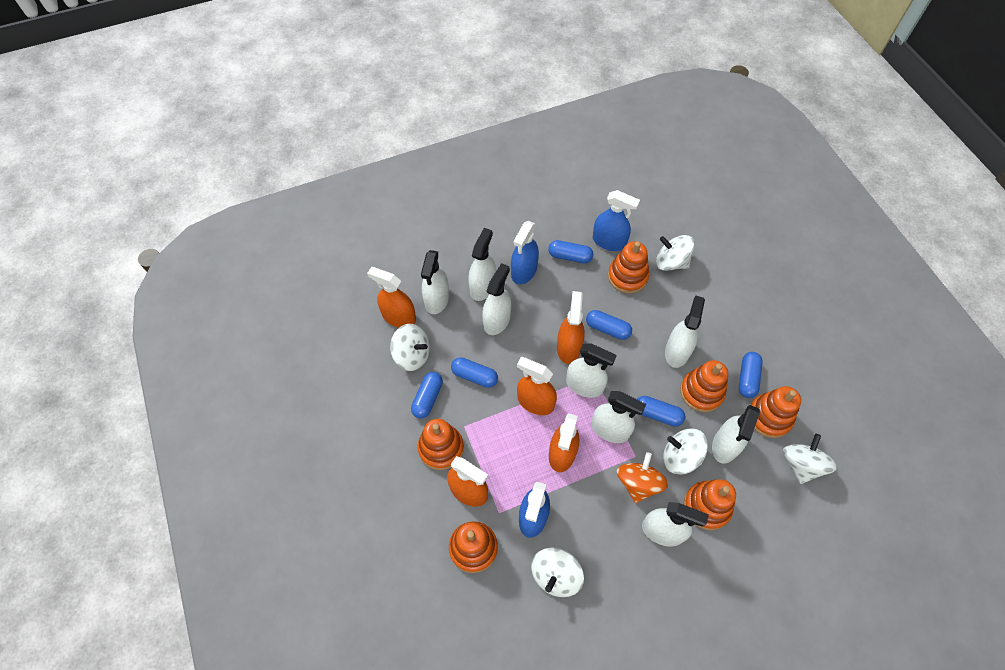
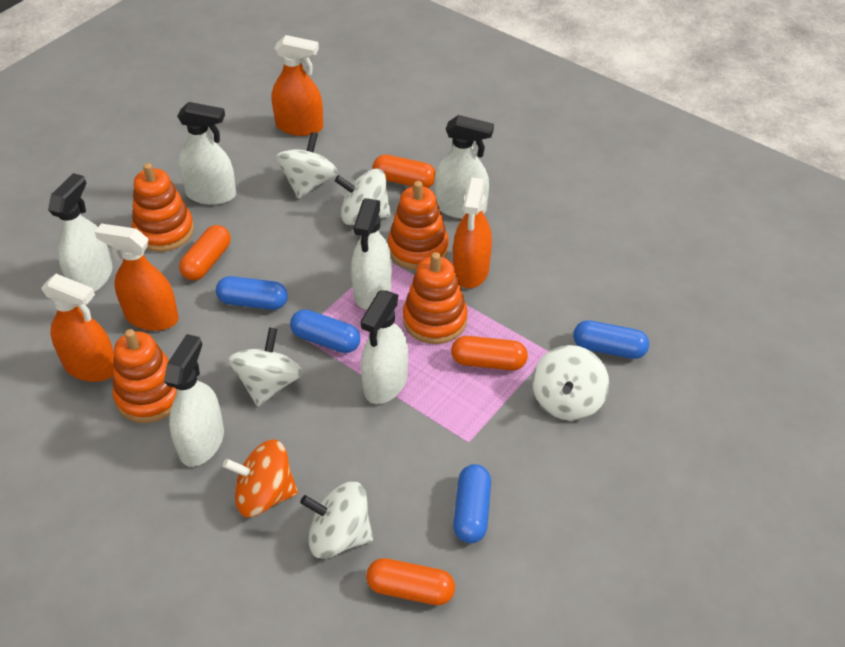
blue capsule: 6 -> 4
blue spray bottle: 3 -> 0
orange capsule: 0 -> 4
orange spray bottle: 5 -> 4
orange stacking toy: 6 -> 4
white spray bottle: 8 -> 6

